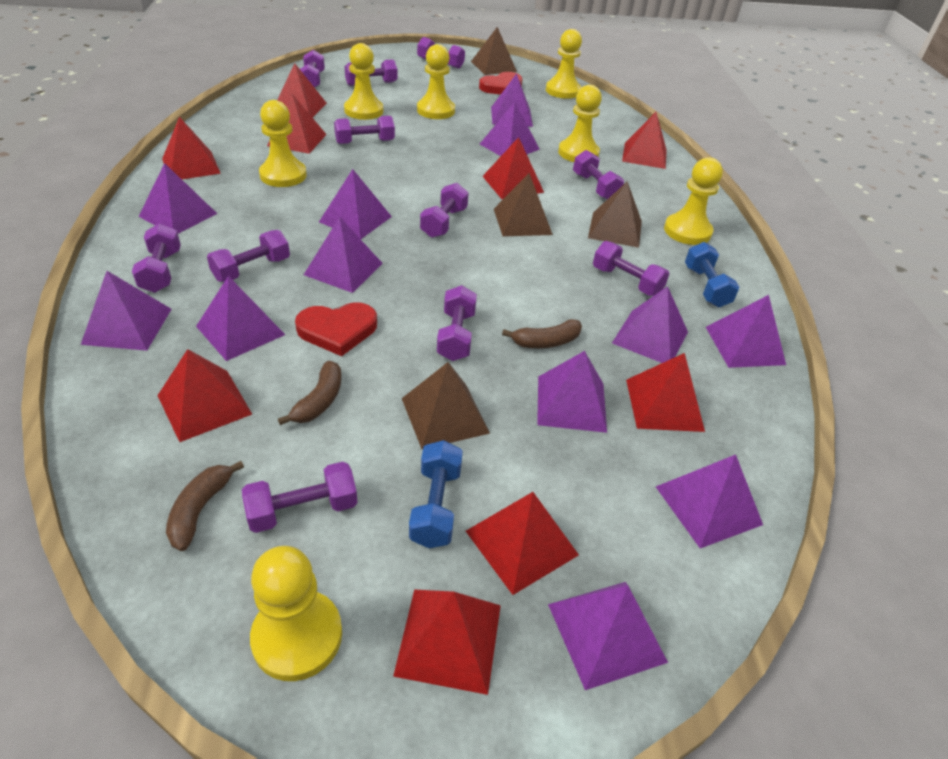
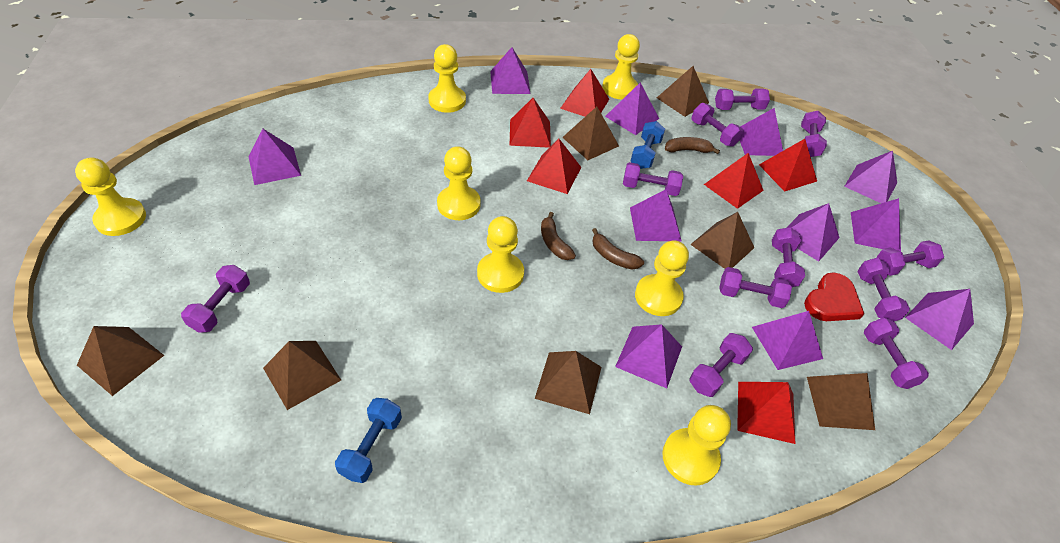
brown pyramid: 4 -> 7
purple pyramid: 12 -> 11
red heart: 2 -> 1
red pyramid: 9 -> 6

